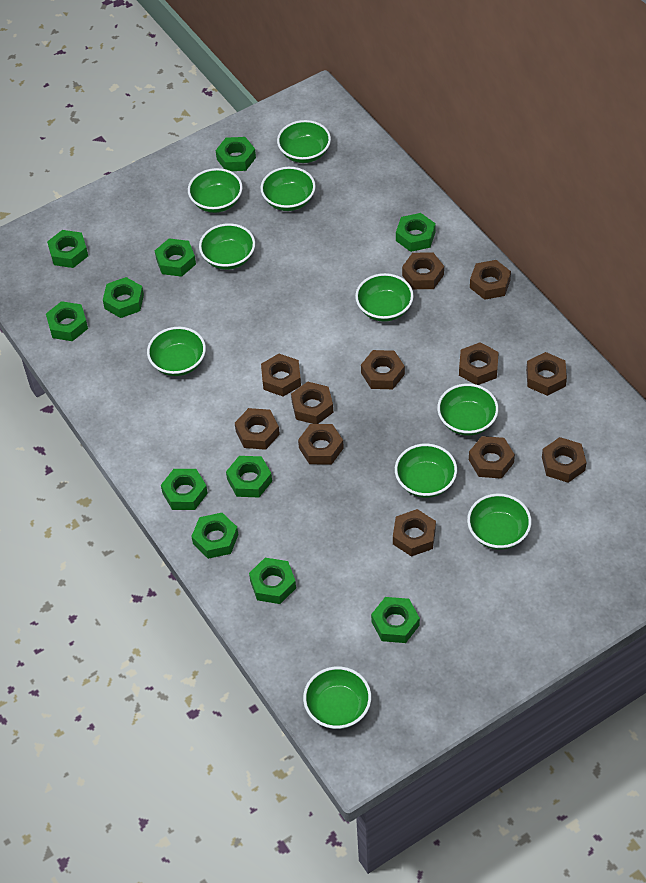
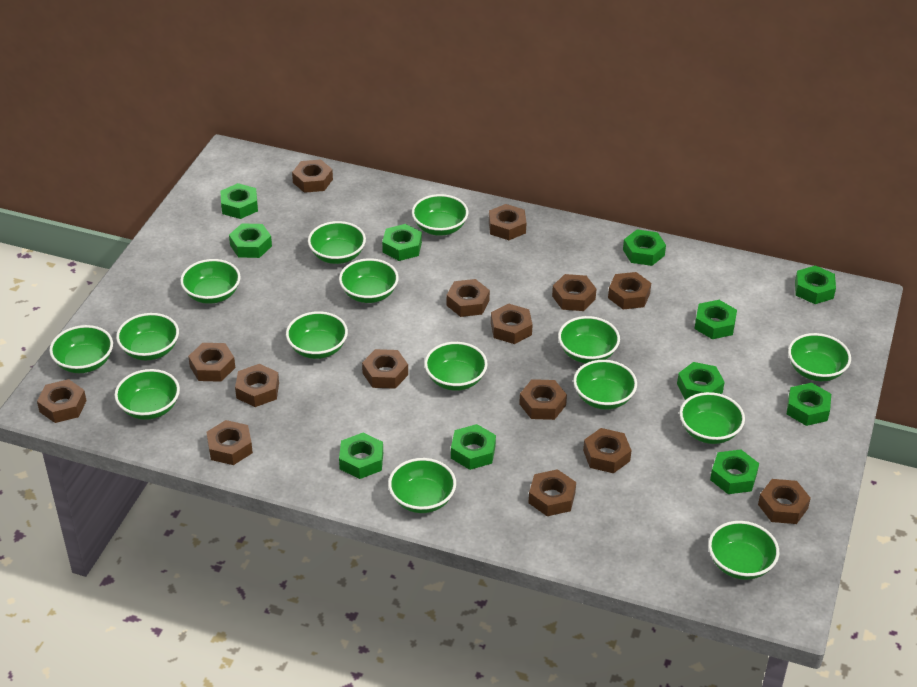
brown nut: 12 -> 15
green bowl: 10 -> 15

